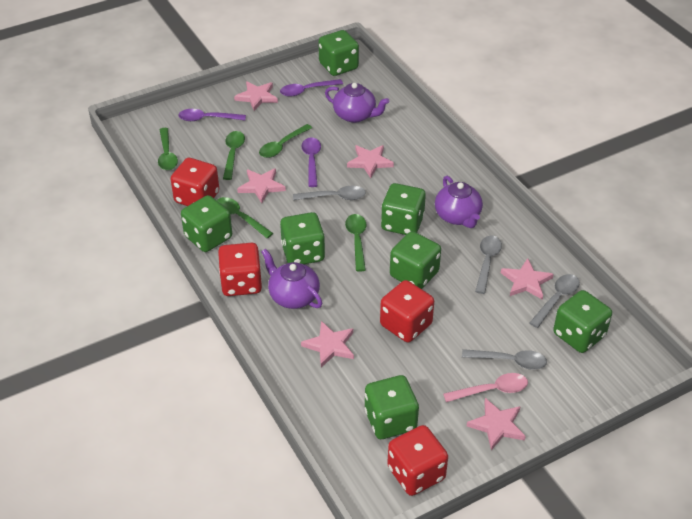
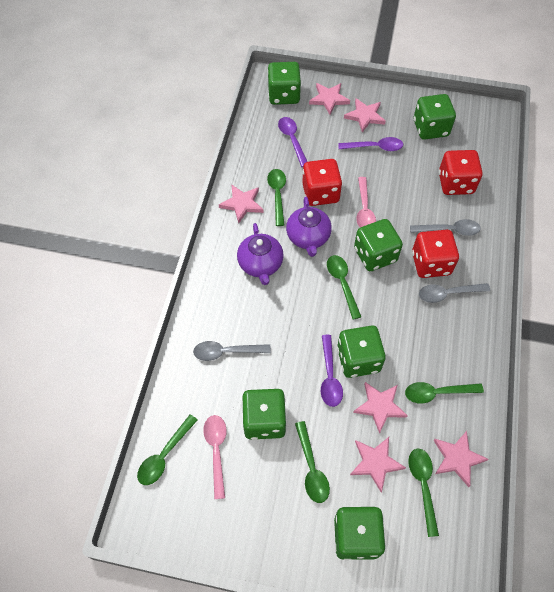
green dice: 7 -> 6
green spoon: 5 -> 6
grey spoon: 4 -> 3
pink spoon: 1 -> 2
purple teapot: 3 -> 2
red dice: 4 -> 3

